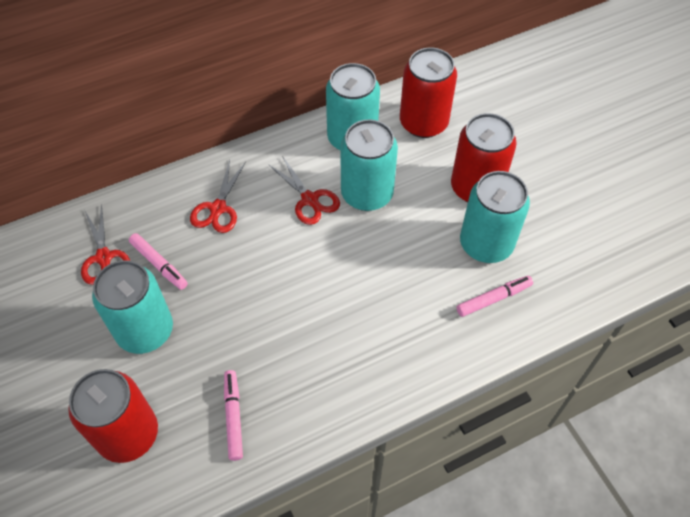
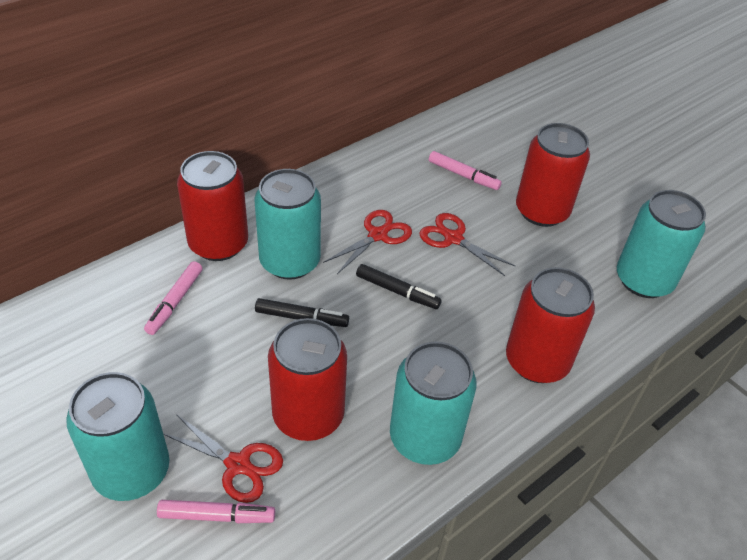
black marker: 0 -> 2
red can: 3 -> 4

